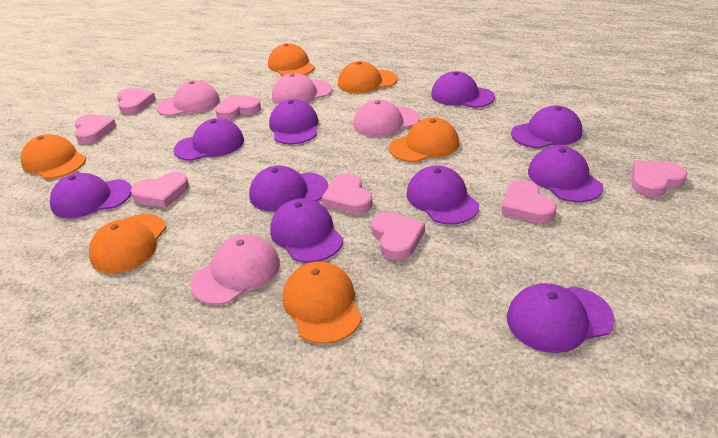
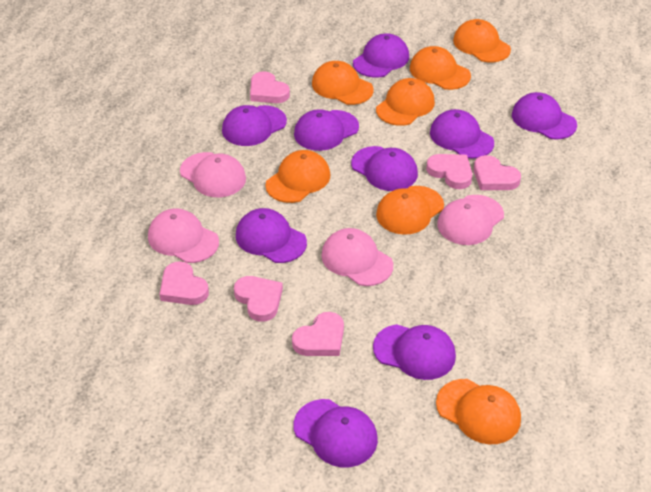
orange cap: 6 -> 7
pink heart: 8 -> 6
purple cap: 10 -> 9

